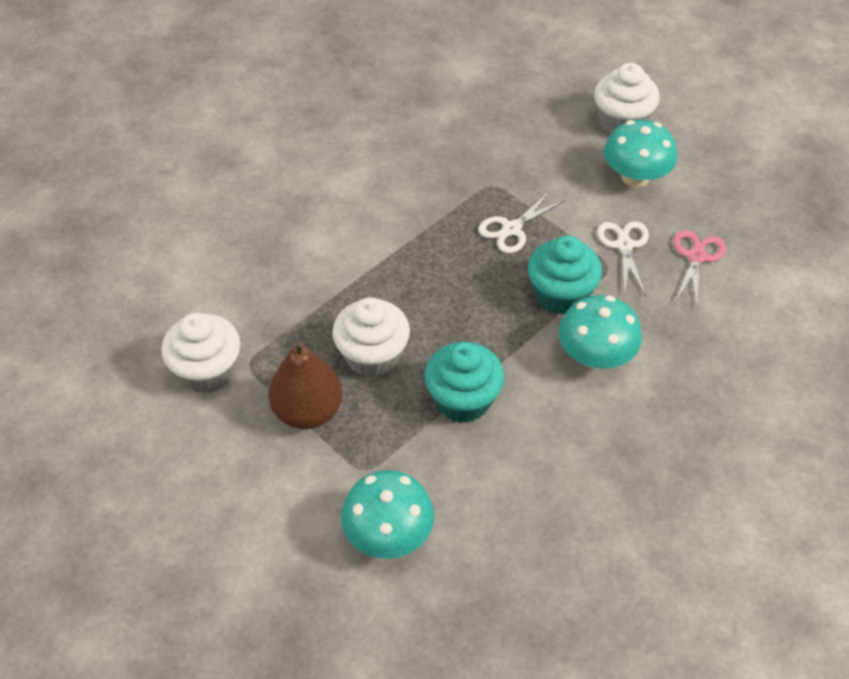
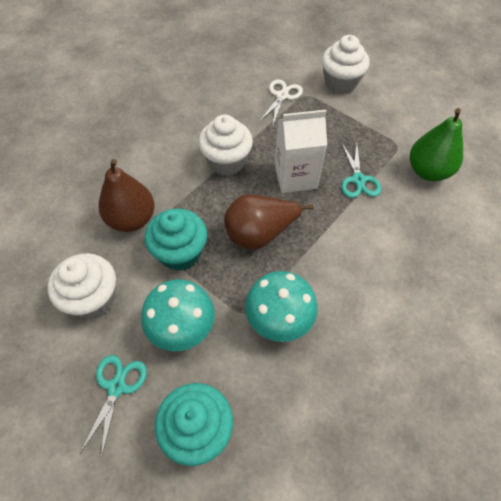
brown pear: 1 -> 2
green pear: 0 -> 1
pink scissors: 1 -> 0
turquoise mushroom: 3 -> 2
turquoise scissors: 0 -> 2
white carton: 0 -> 1
white scissors: 2 -> 1

